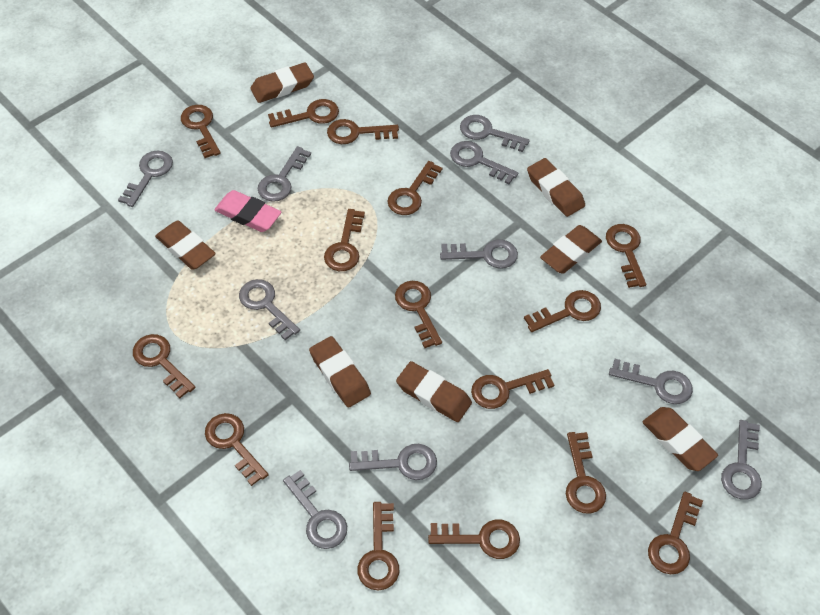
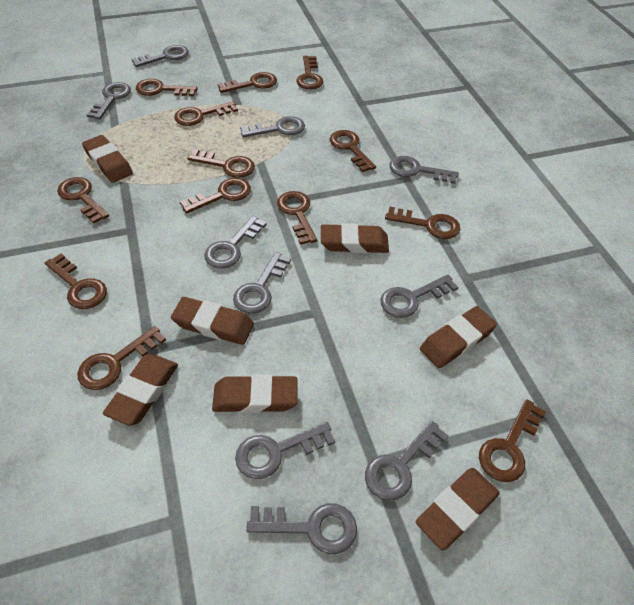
brown key: 15 -> 13
pink eraser: 1 -> 0

